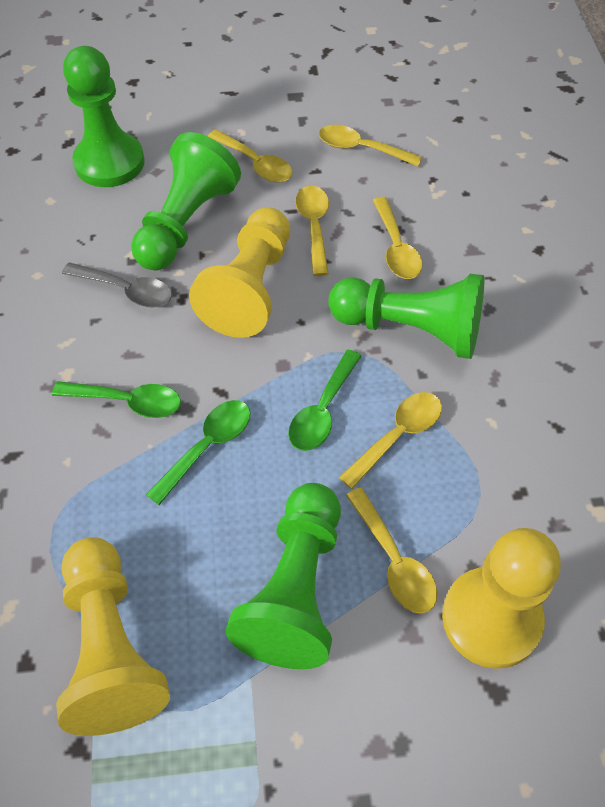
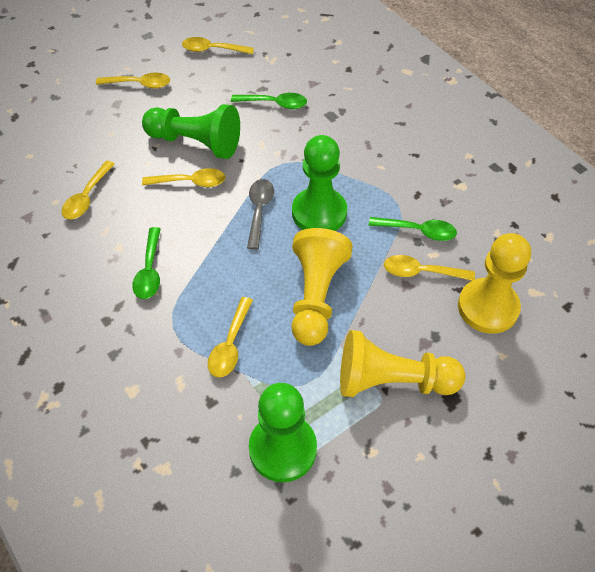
green pawn: 4 -> 3

